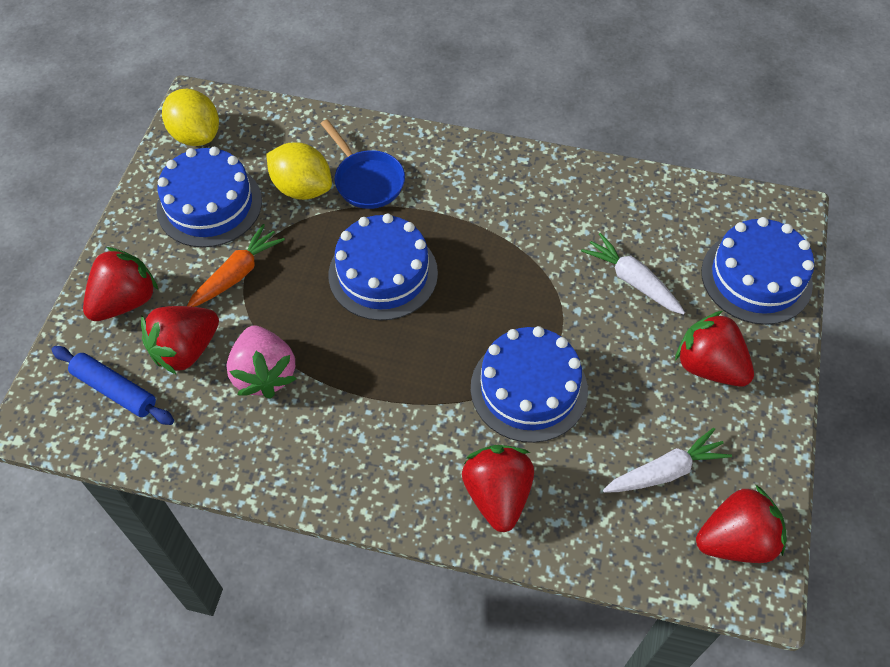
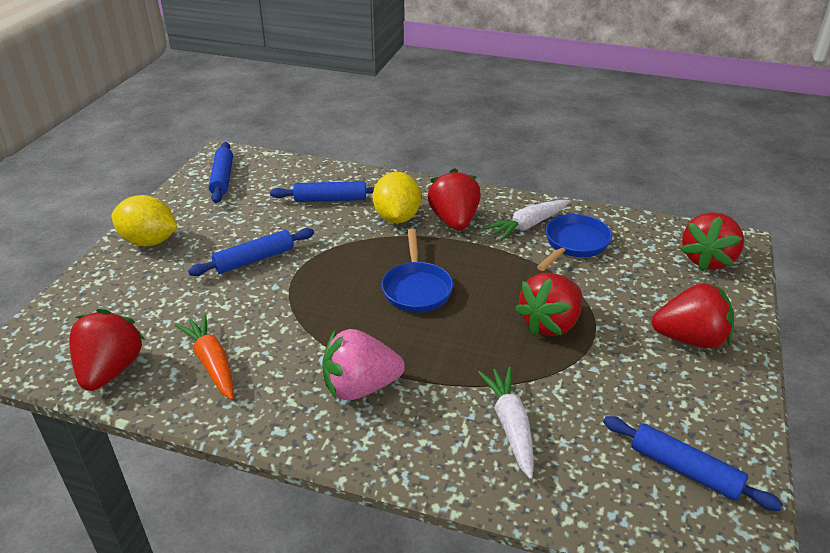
blue cake: 4 -> 0
blue pan: 1 -> 2
blue rolling pin: 1 -> 4

